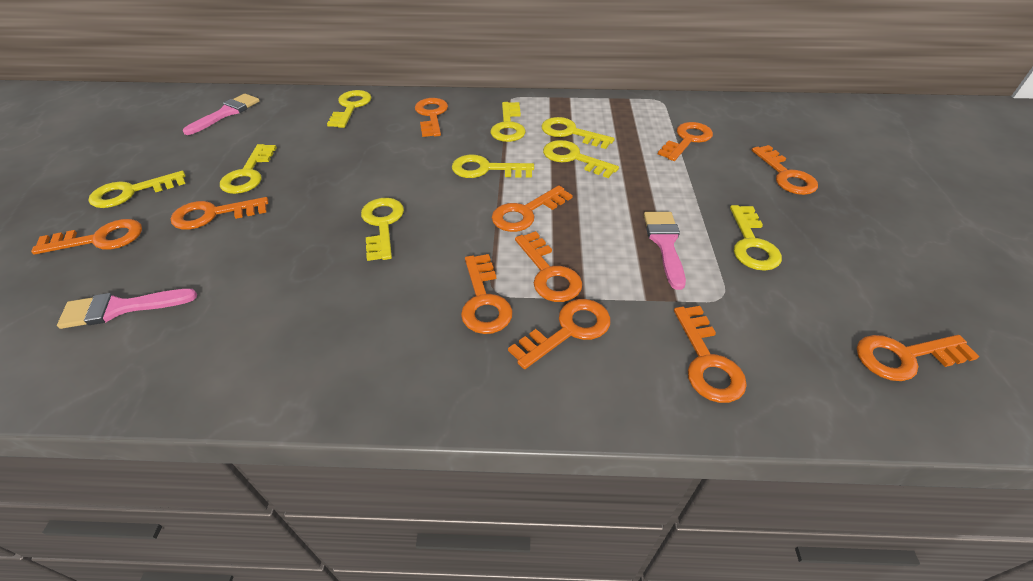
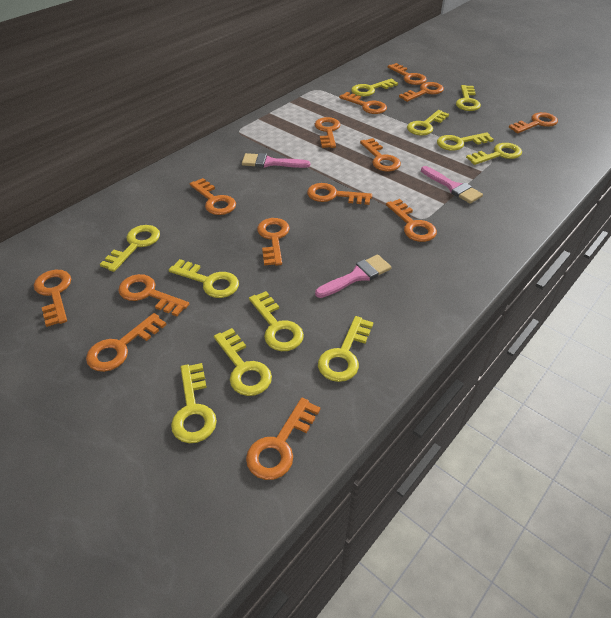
orange key: 11 -> 14
yellow key: 9 -> 11

